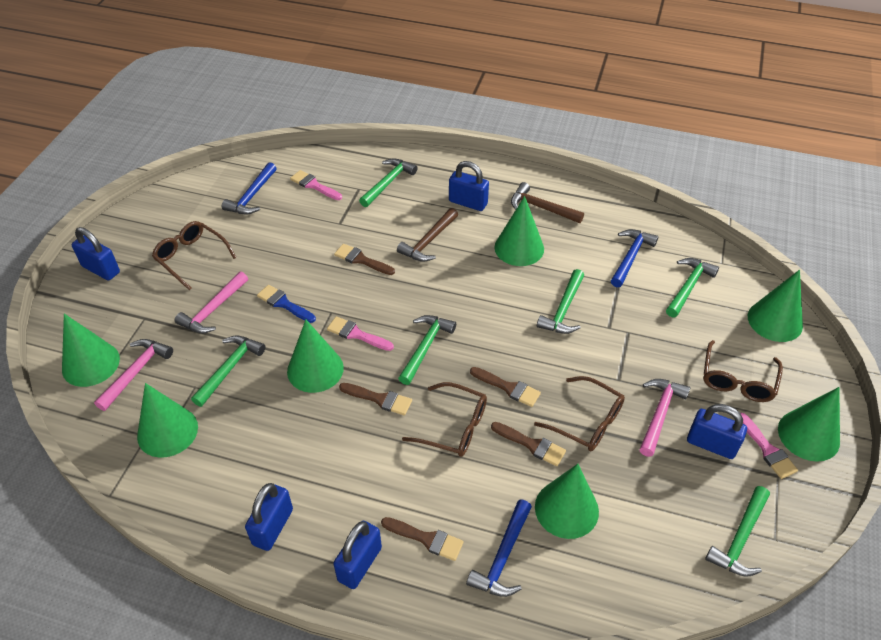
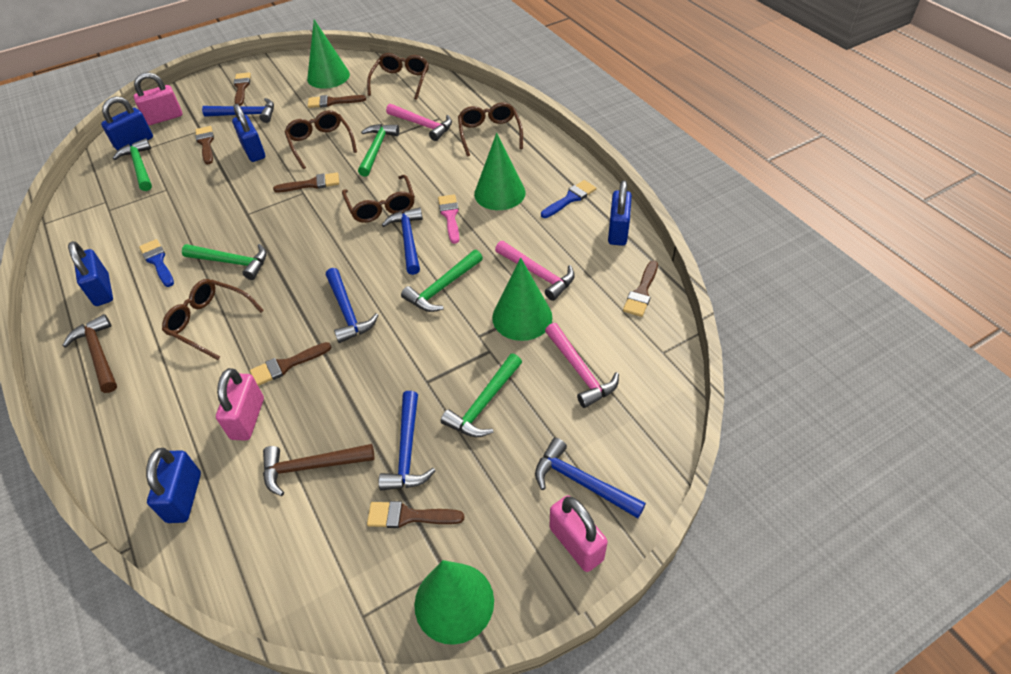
blue brush: 1 -> 2
blue hammer: 3 -> 5
brown brush: 5 -> 7
brown glasses: 4 -> 5
green cone: 7 -> 4
green hammer: 6 -> 5
pink brush: 3 -> 1
pink padlock: 0 -> 3

